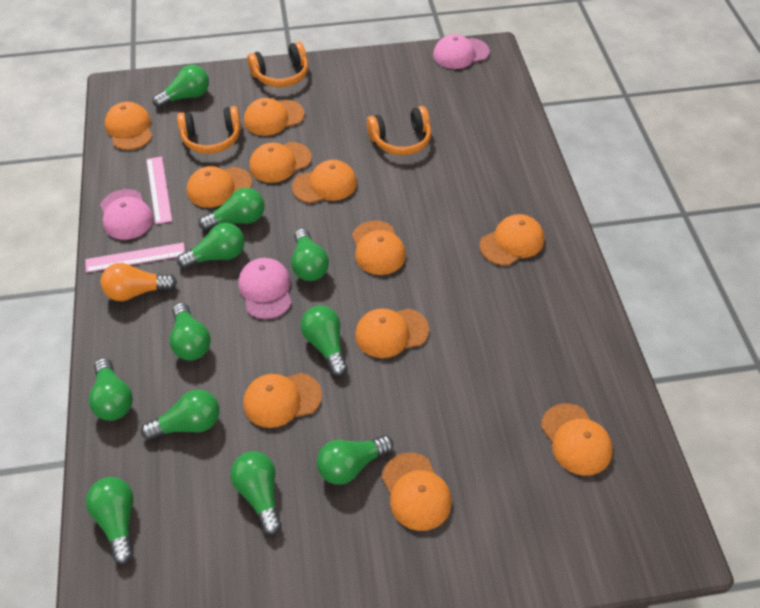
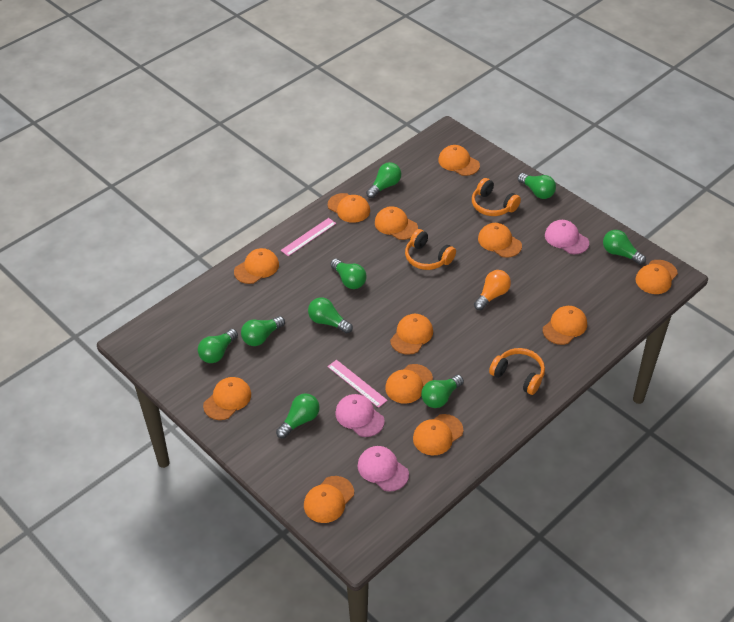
green light bulb: 11 -> 9
orange cap: 11 -> 12

